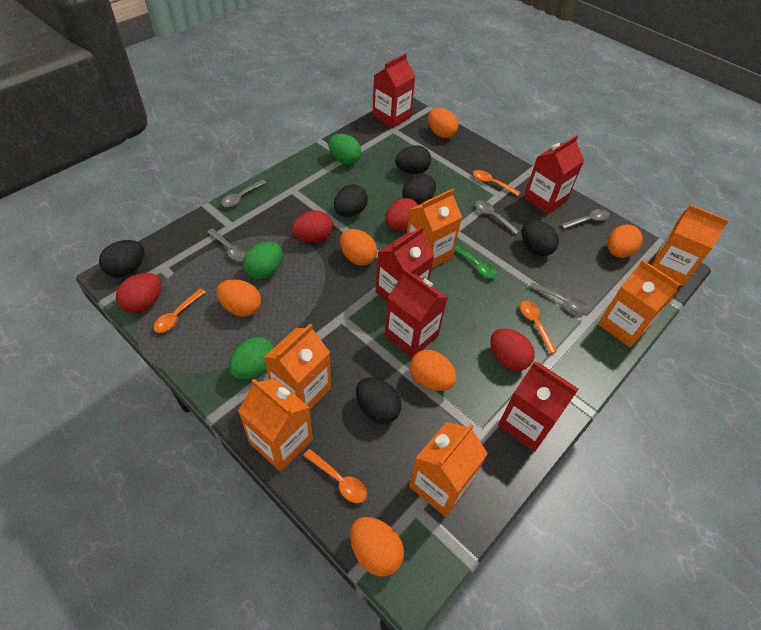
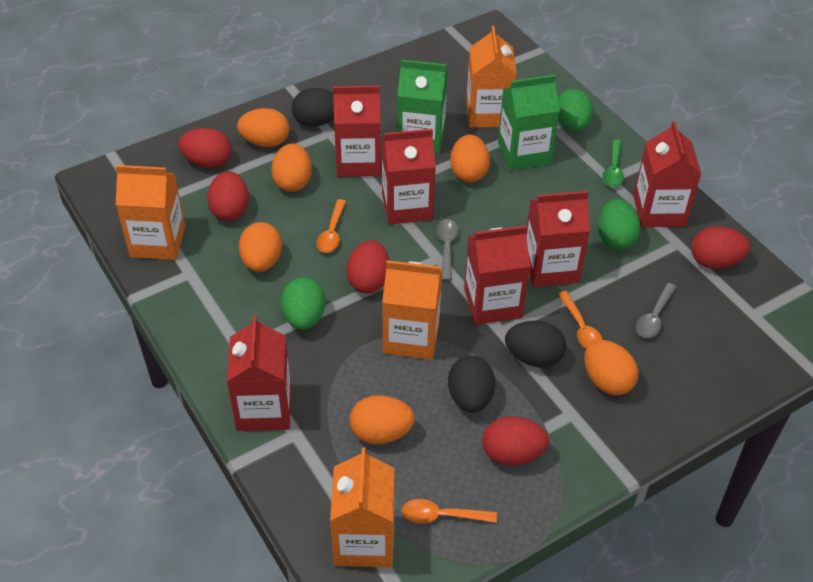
black egg: 6 -> 3
green carton: 0 -> 2
grey spoon: 5 -> 2
orange carton: 6 -> 4
orange spoon: 4 -> 3
red carton: 5 -> 6
red egg: 4 -> 5

